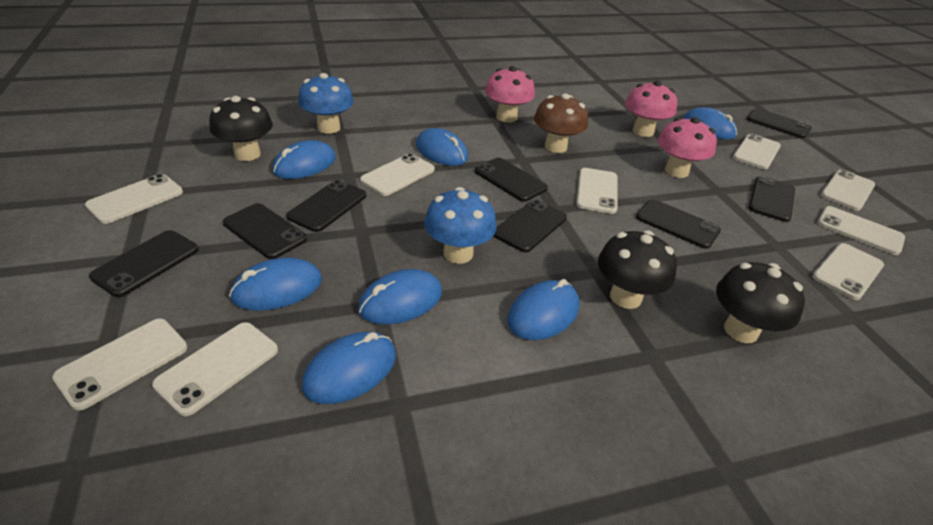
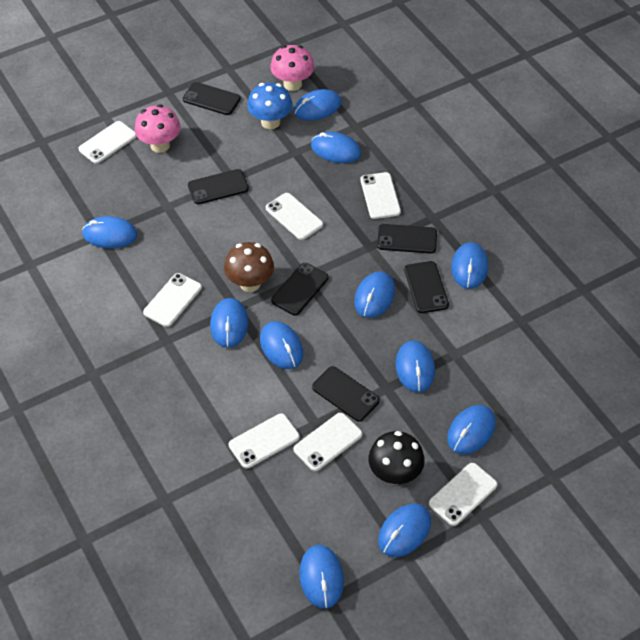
black mushroom: 3 -> 1
black phone: 8 -> 6
blue mouse: 7 -> 11
blue mushroom: 2 -> 1
pink mushroom: 3 -> 2
white phone: 9 -> 7

